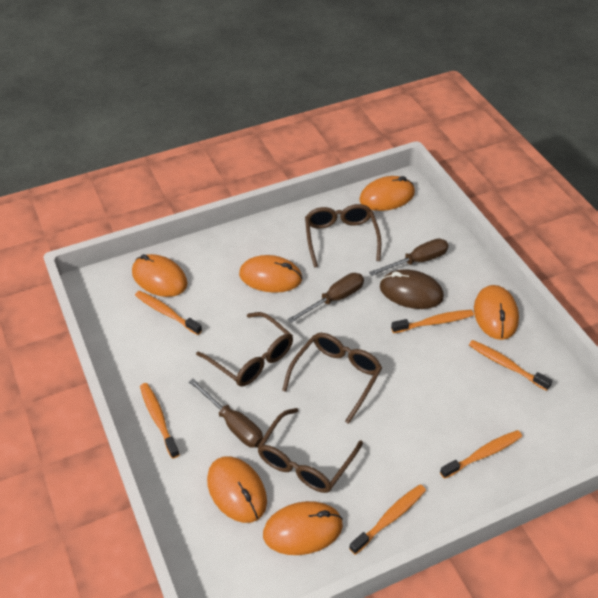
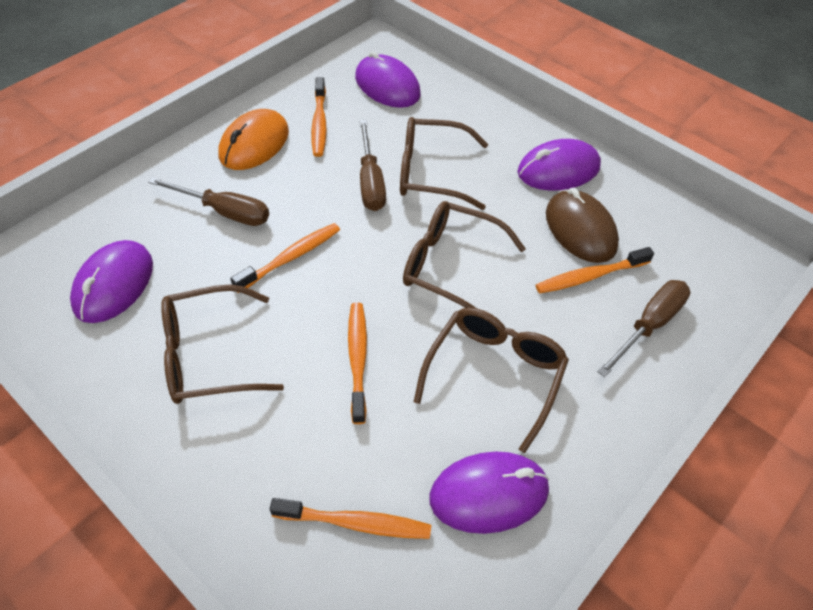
orange mouse: 6 -> 1
orange toothbrush: 6 -> 5
purple mouse: 0 -> 4

